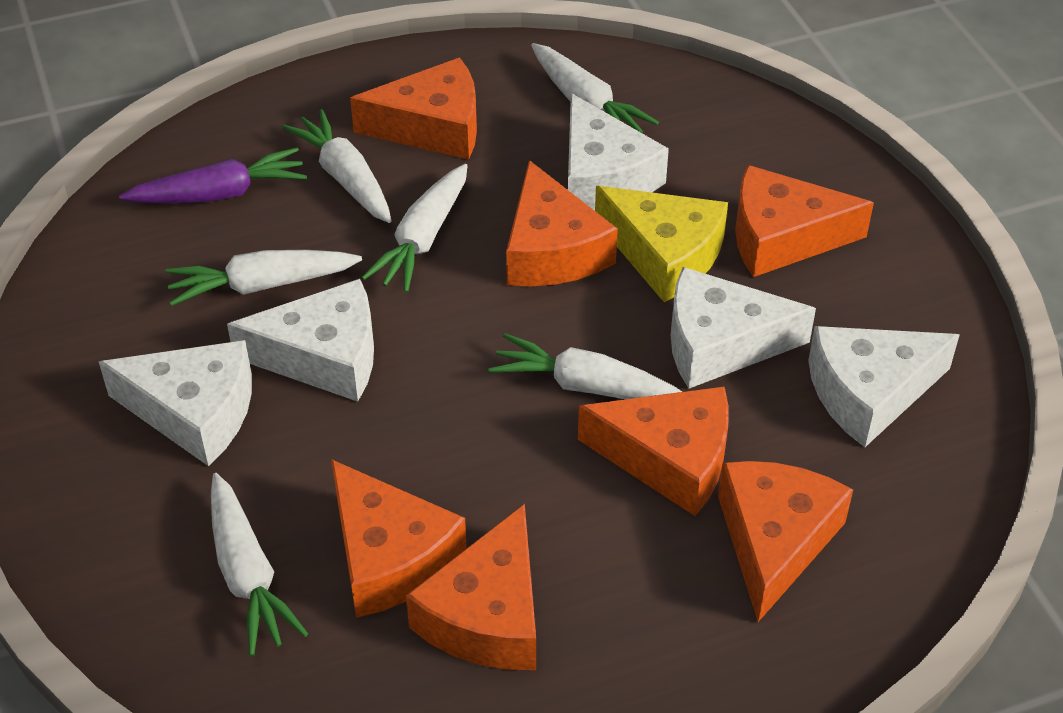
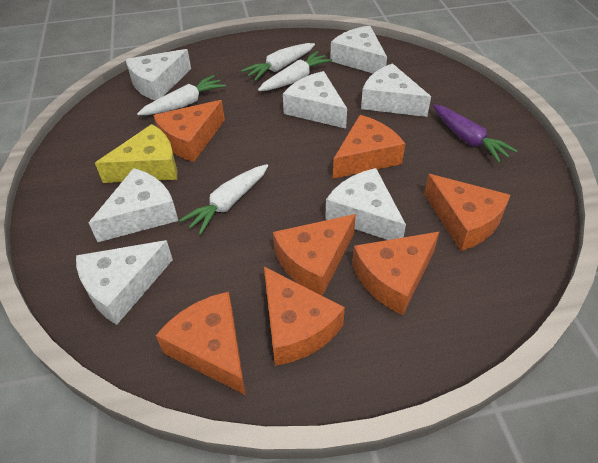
white carrot: 6 -> 4
white cheese: 5 -> 7

